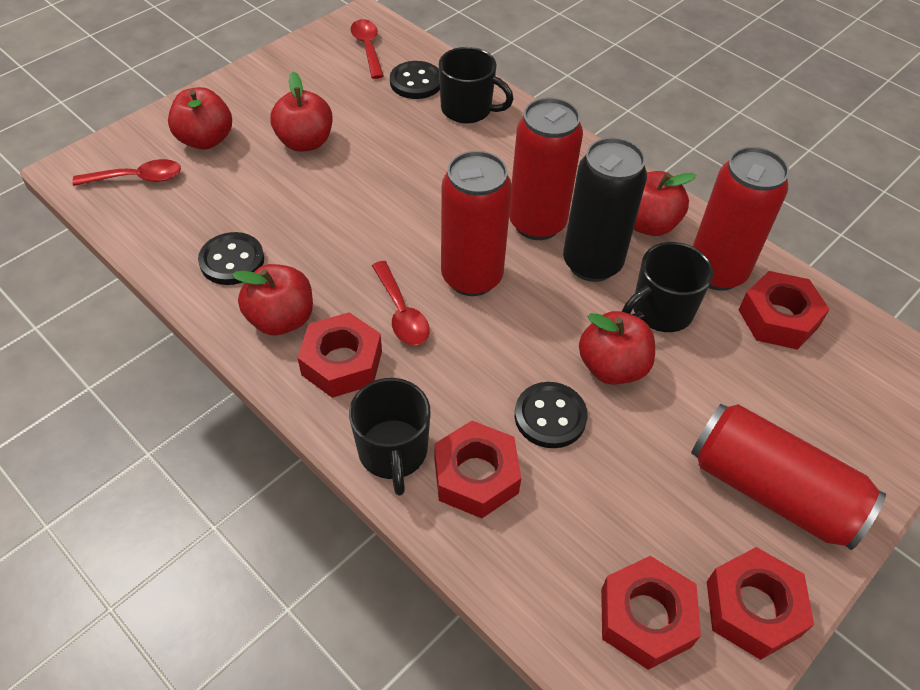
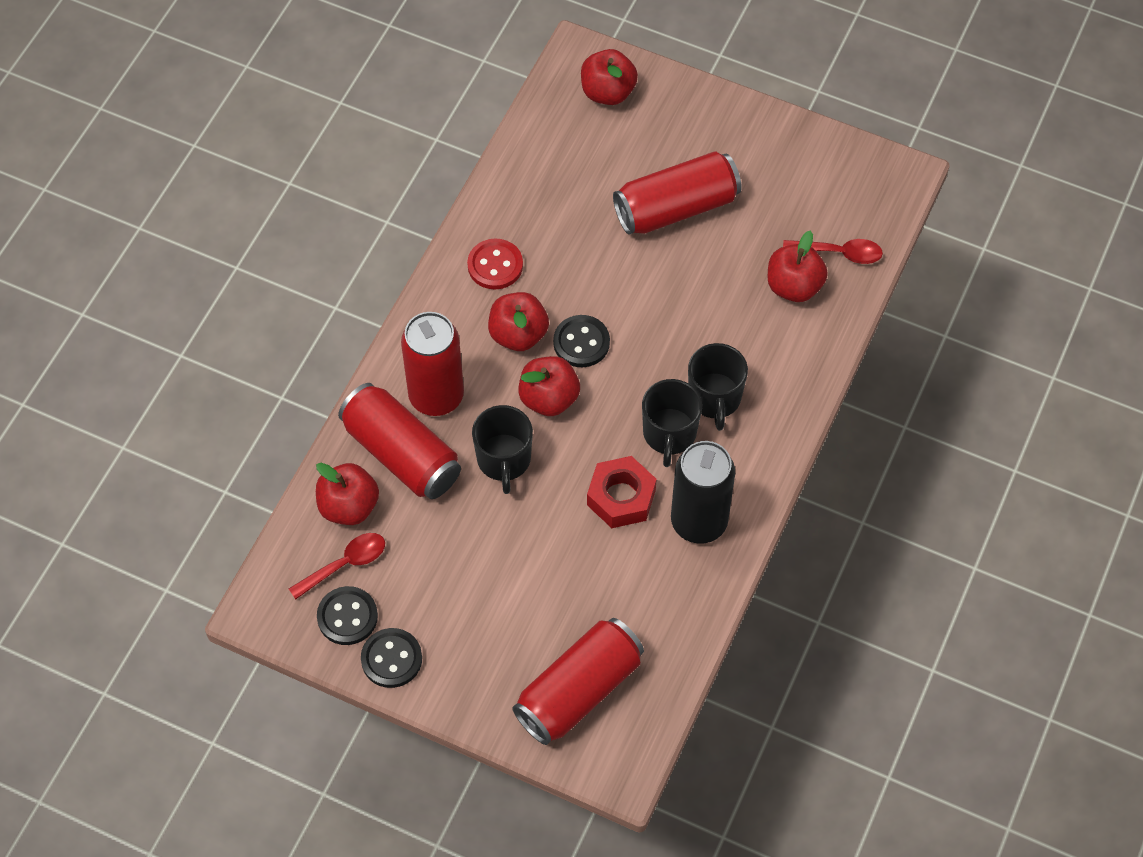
red button: 0 -> 1
red nut: 5 -> 1
red spoon: 3 -> 2

